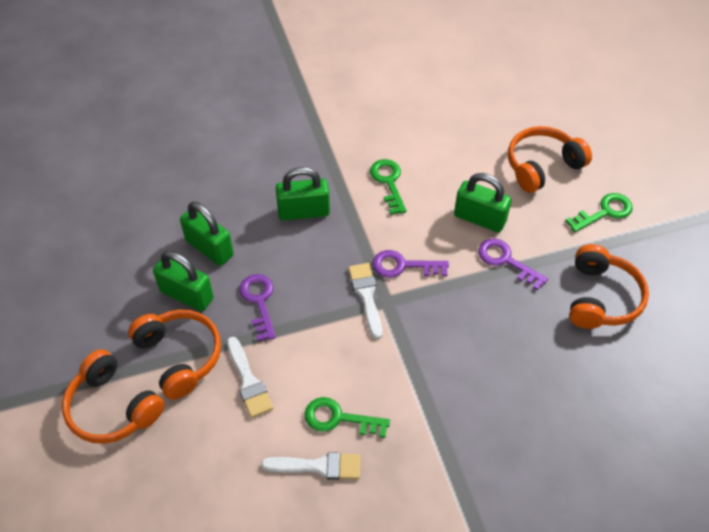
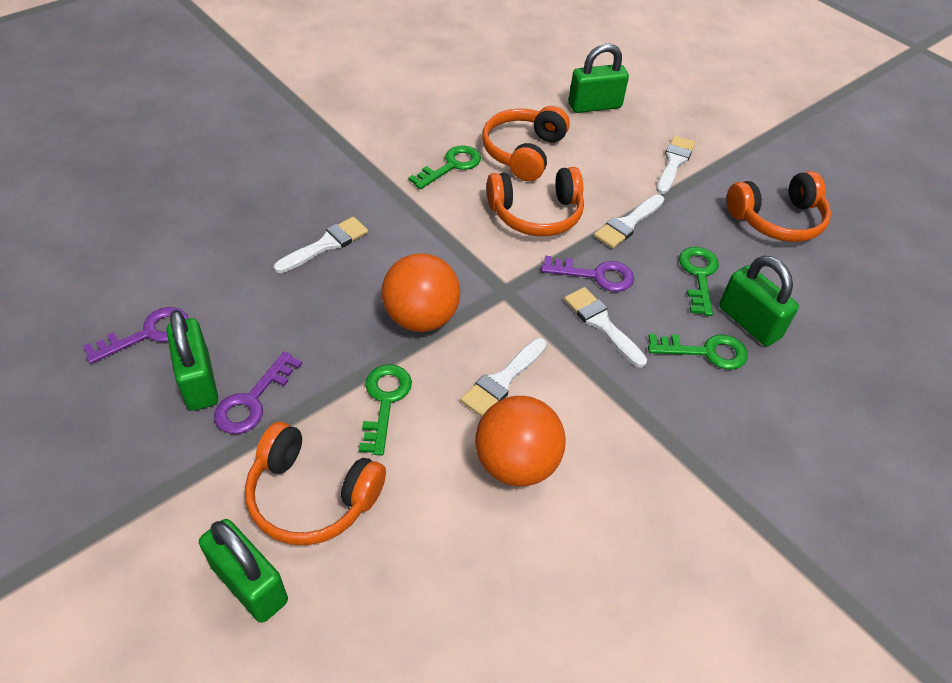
green key: 3 -> 4
orange ball: 0 -> 2
white brush: 3 -> 5

